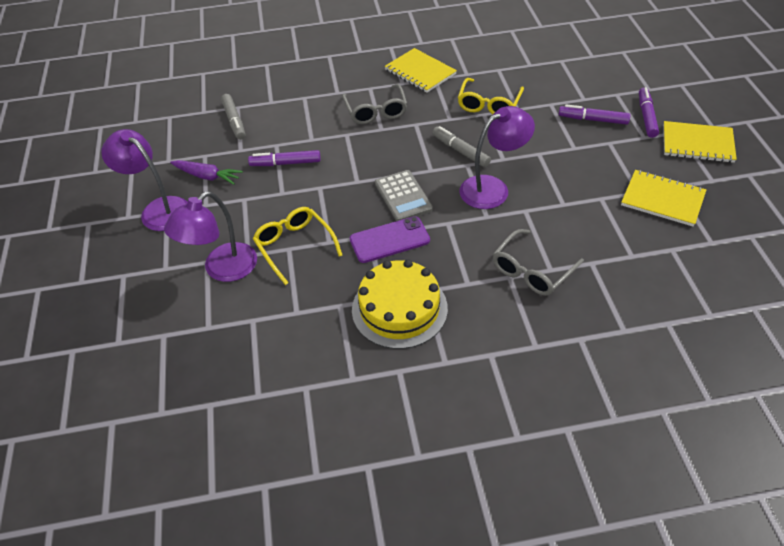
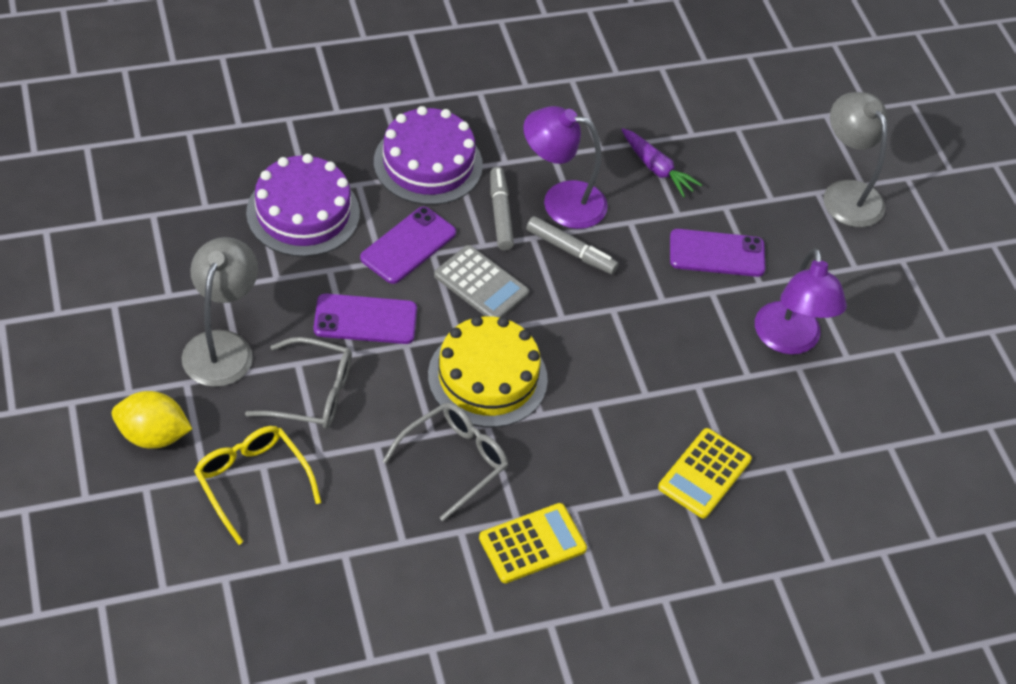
grey lamp: 0 -> 2
purple cake: 0 -> 2
purple lamp: 3 -> 2
purple marker: 3 -> 0
purple phone: 1 -> 3
yellow calculator: 0 -> 2
yellow glasses: 2 -> 1
yellow lemon: 0 -> 1
yellow notebook: 3 -> 0

